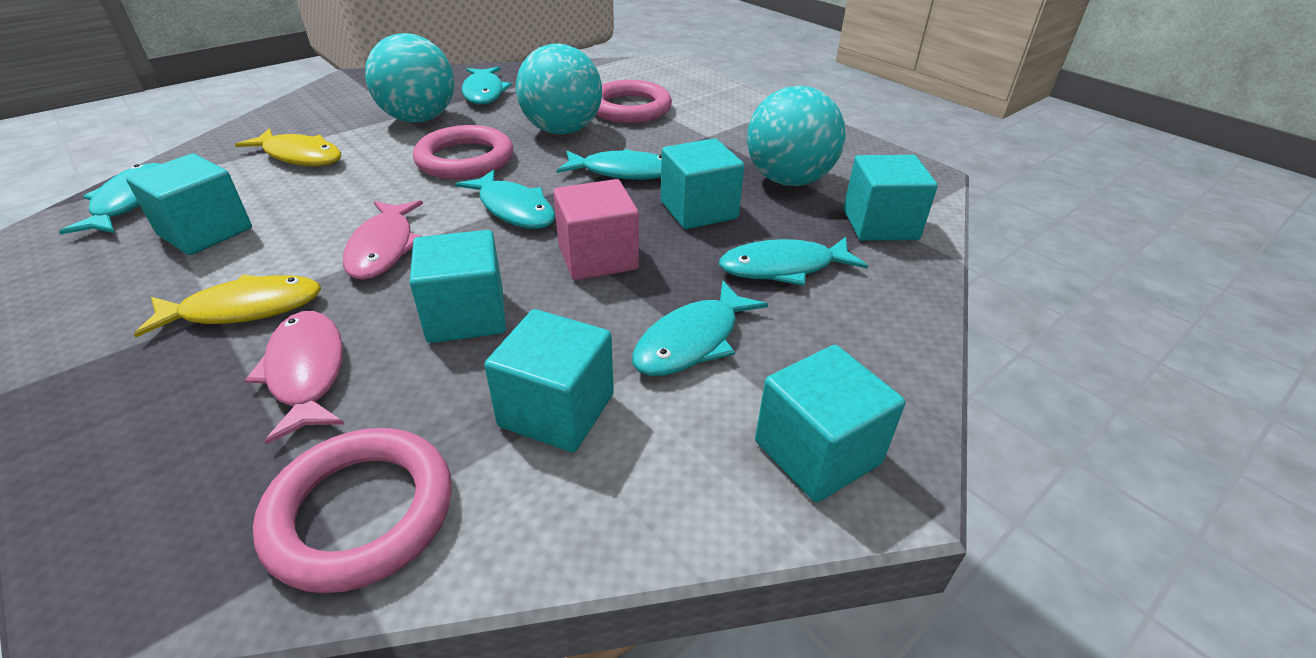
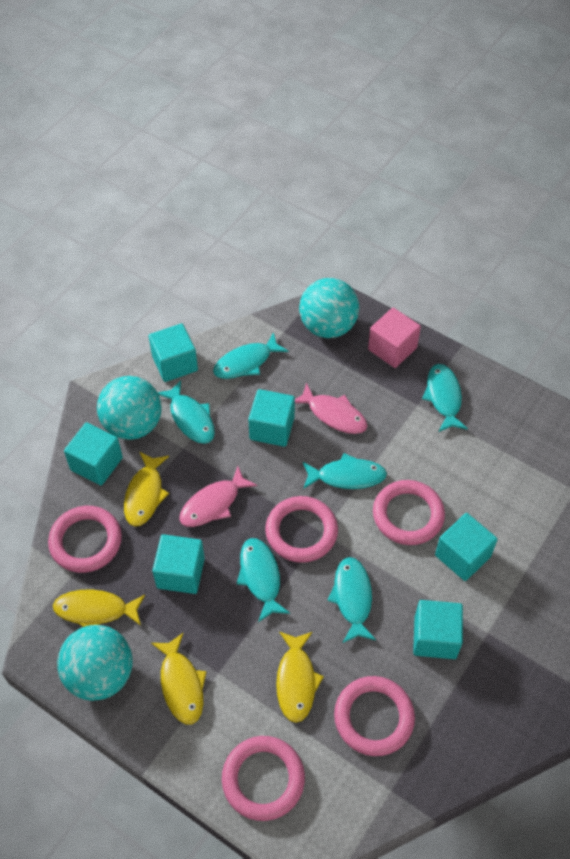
pink ring: 3 -> 5
yellow fish: 2 -> 4

